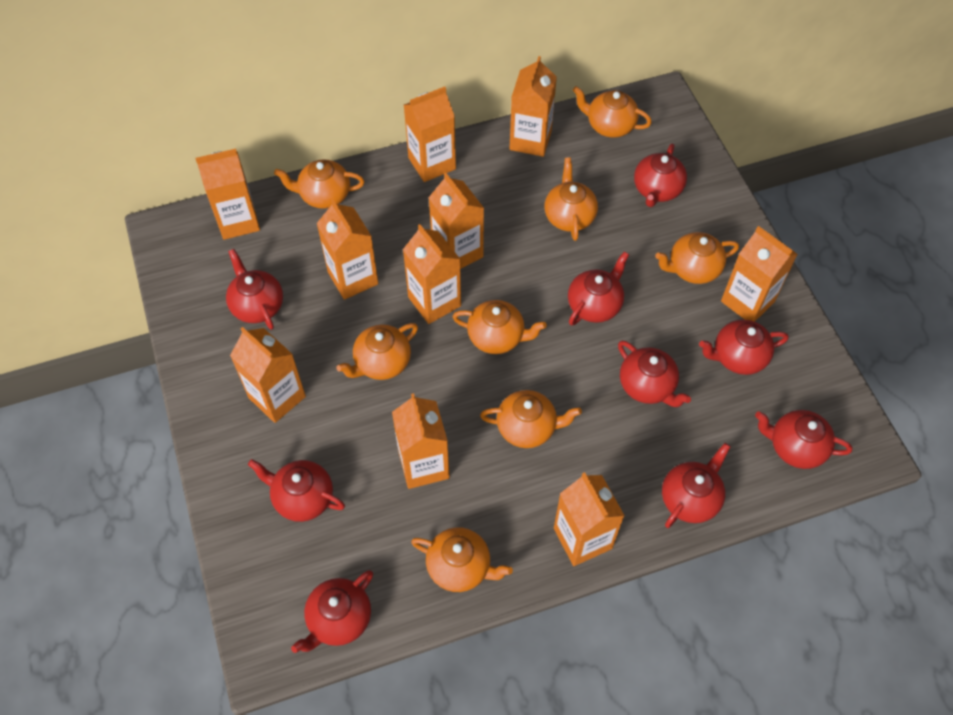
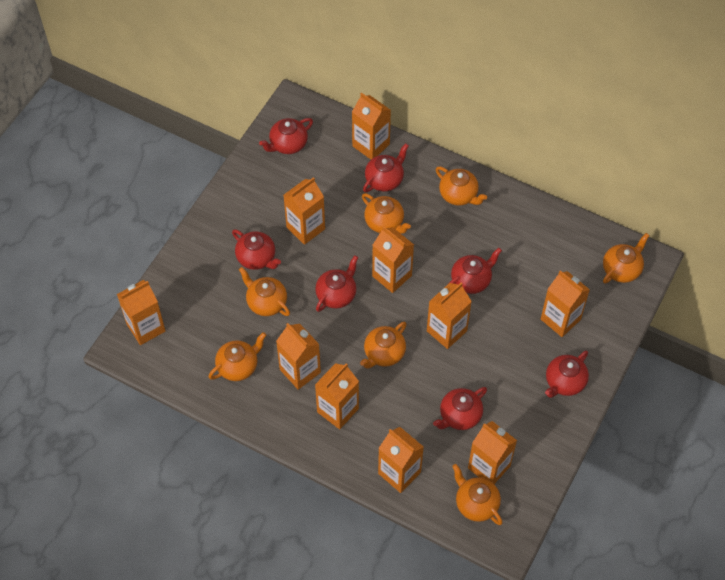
orange teapot: 8 -> 7
red teapot: 9 -> 7

